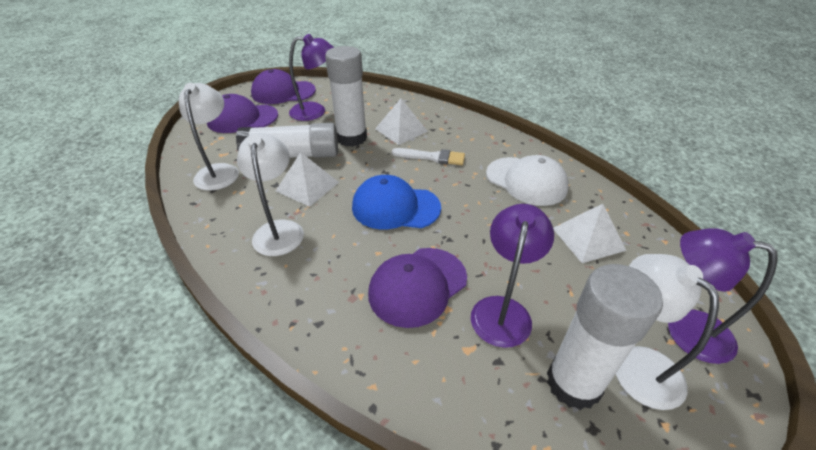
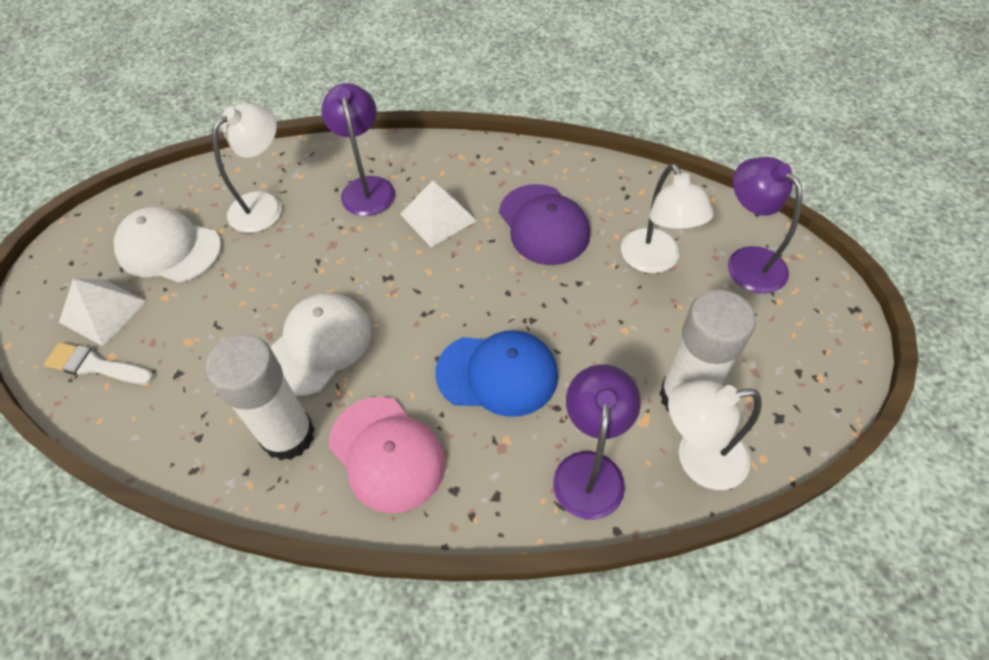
pink cap: 0 -> 1
purple cap: 3 -> 1
white cap: 1 -> 2
white glue stick: 3 -> 2
white pyramid: 3 -> 2

